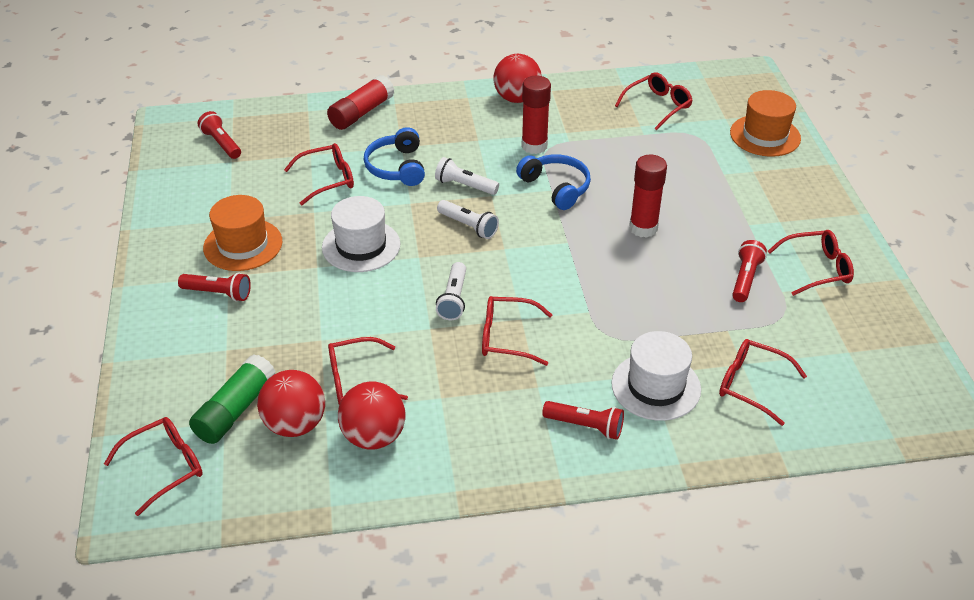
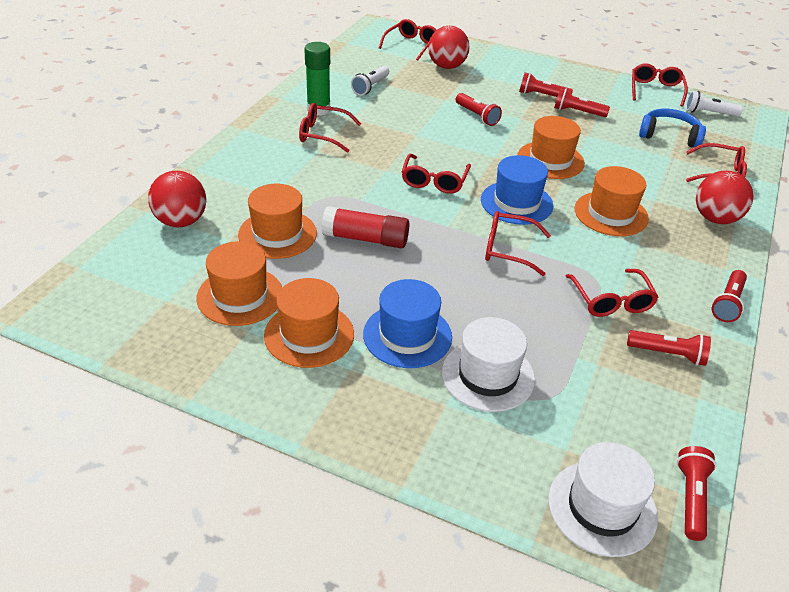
blue hat: 0 -> 2
blue headphones: 2 -> 1
orange hat: 2 -> 5
red flashlight: 4 -> 6
red glue stick: 3 -> 1
white flashlight: 3 -> 2

